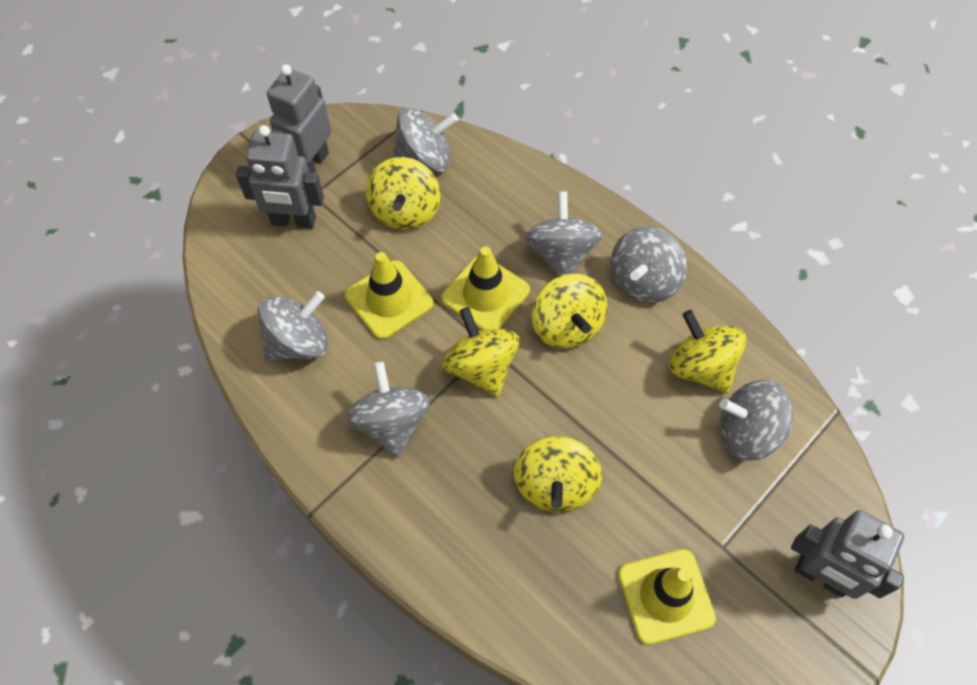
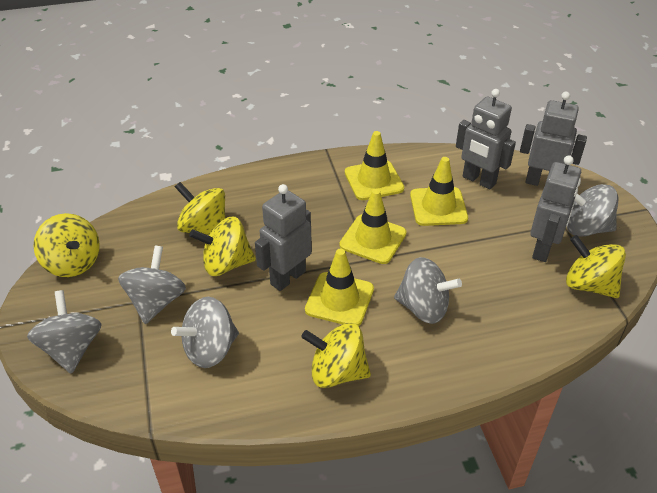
grey robot: 3 -> 4
grey spinning top: 6 -> 5
yellow traffic cone: 3 -> 4

